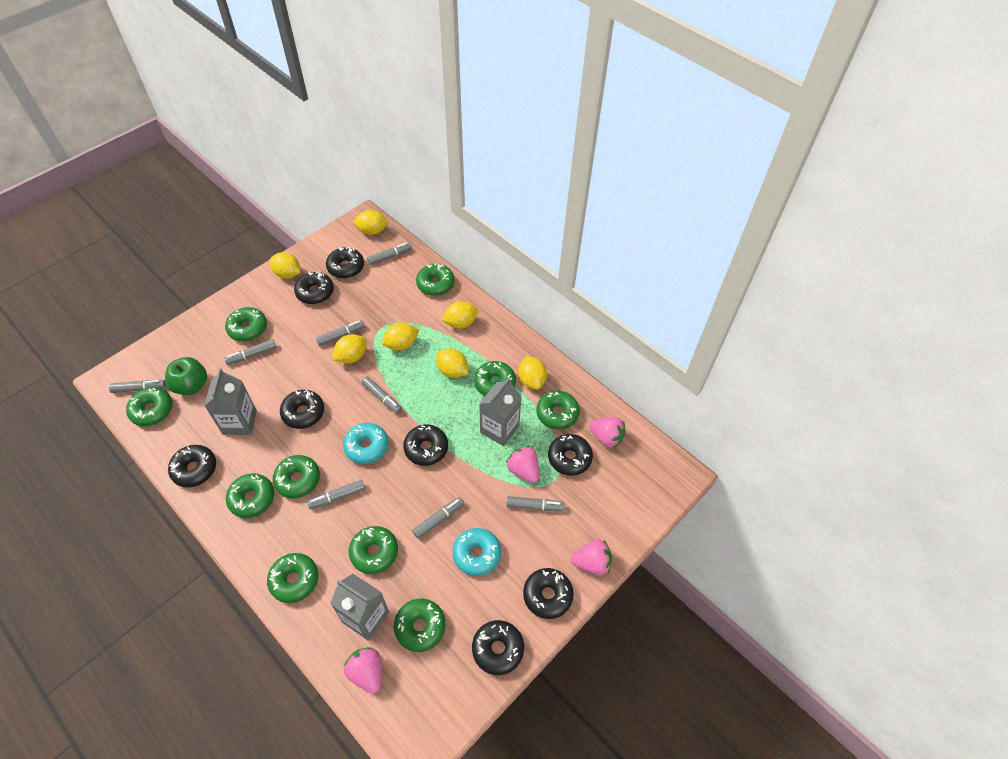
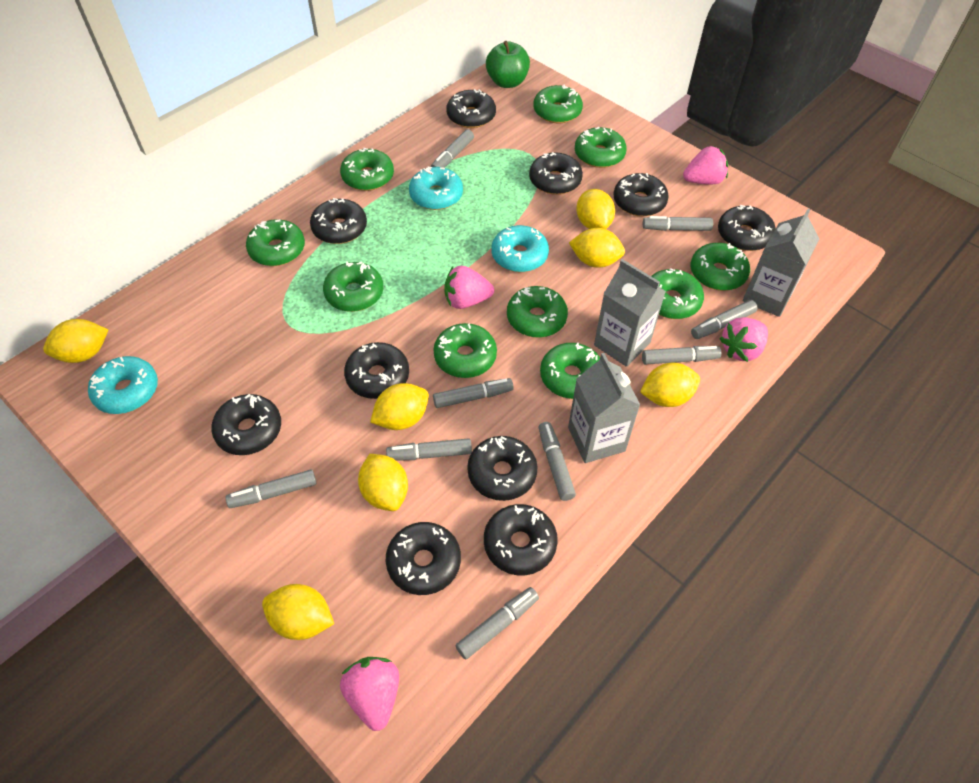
black donut: 8 -> 10
grey marker: 8 -> 9
turquoise donut: 2 -> 3

